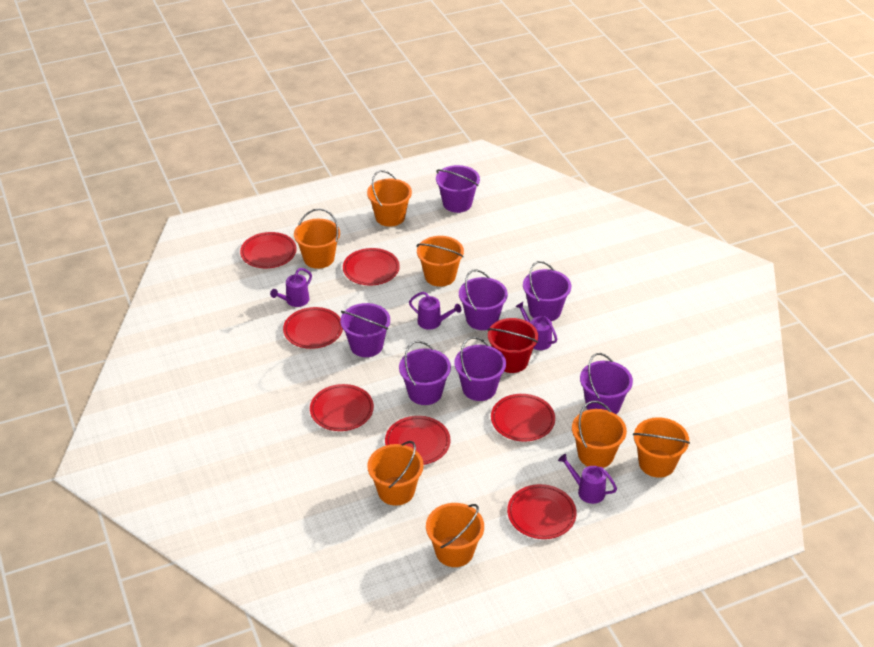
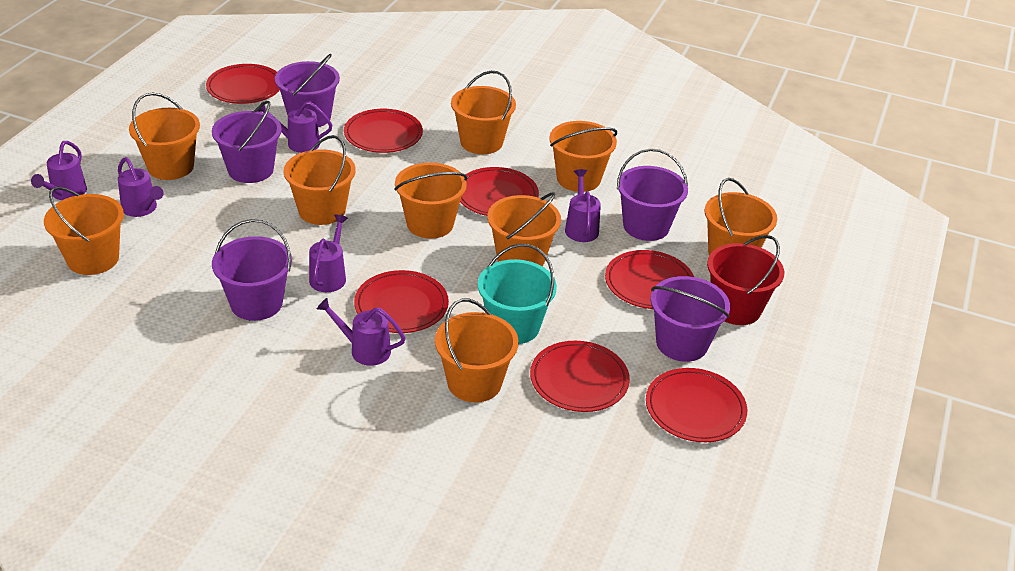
orange bucket: 7 -> 9
purple bucket: 7 -> 5
purple watering can: 4 -> 6
turquoise bucket: 0 -> 1

